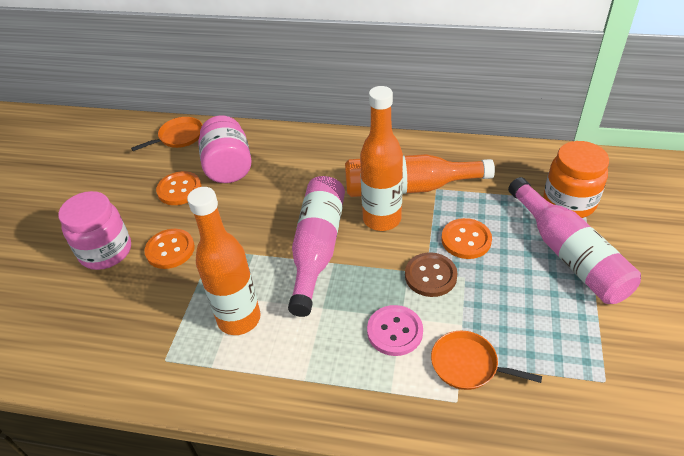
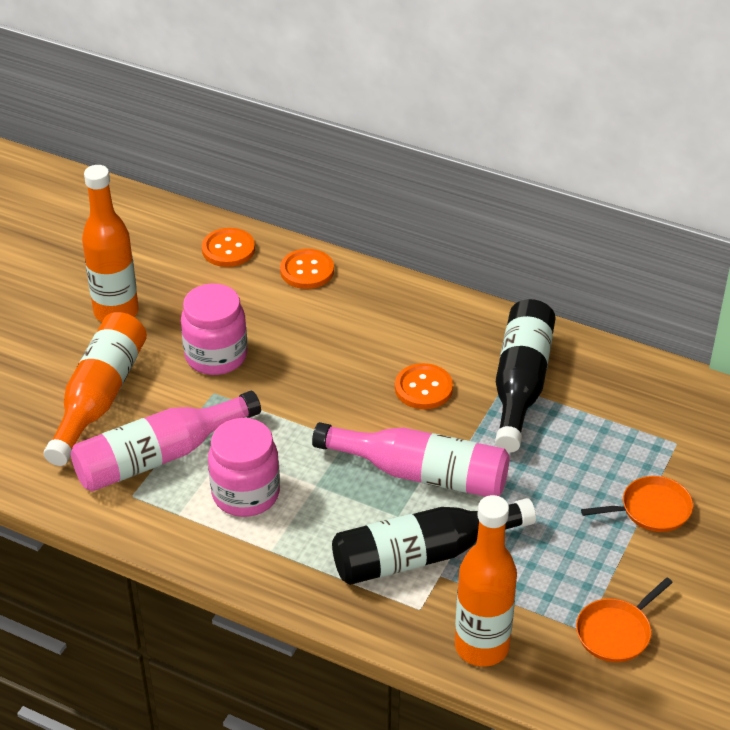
black bottle: 0 -> 2
brown button: 1 -> 0
orange jar: 1 -> 0
pink button: 1 -> 0

